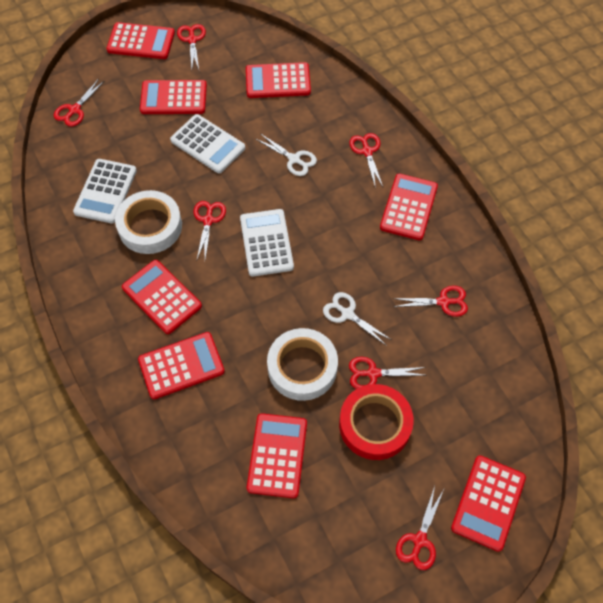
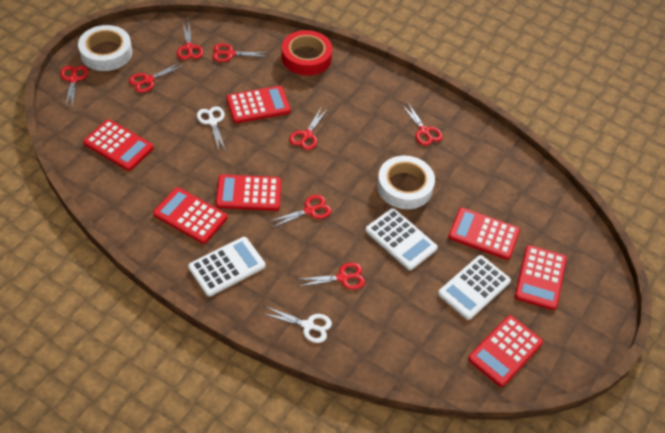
red calculator: 8 -> 7
red scissors: 7 -> 8

